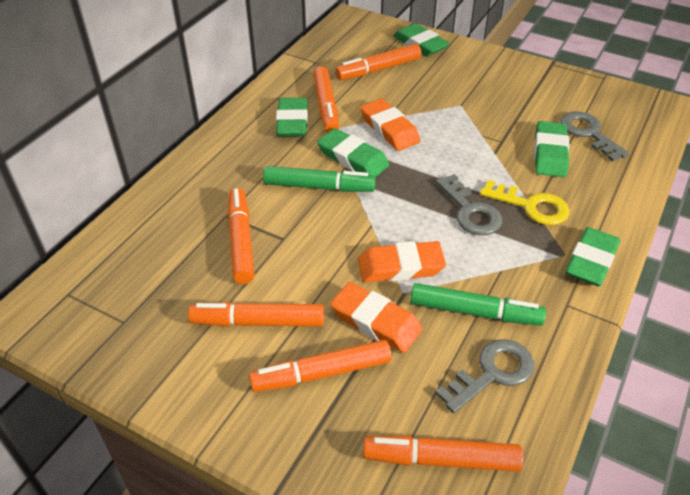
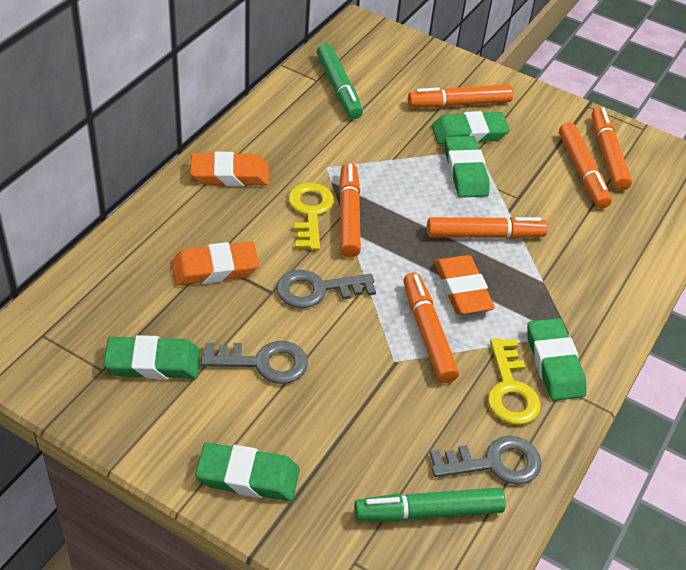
yellow key: 1 -> 2

